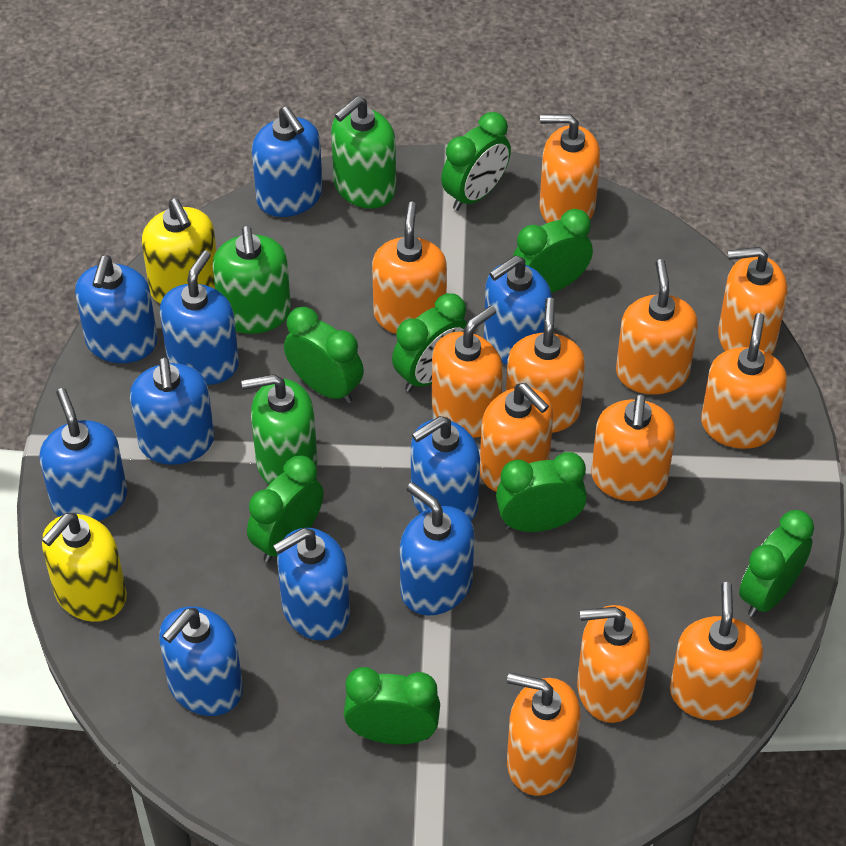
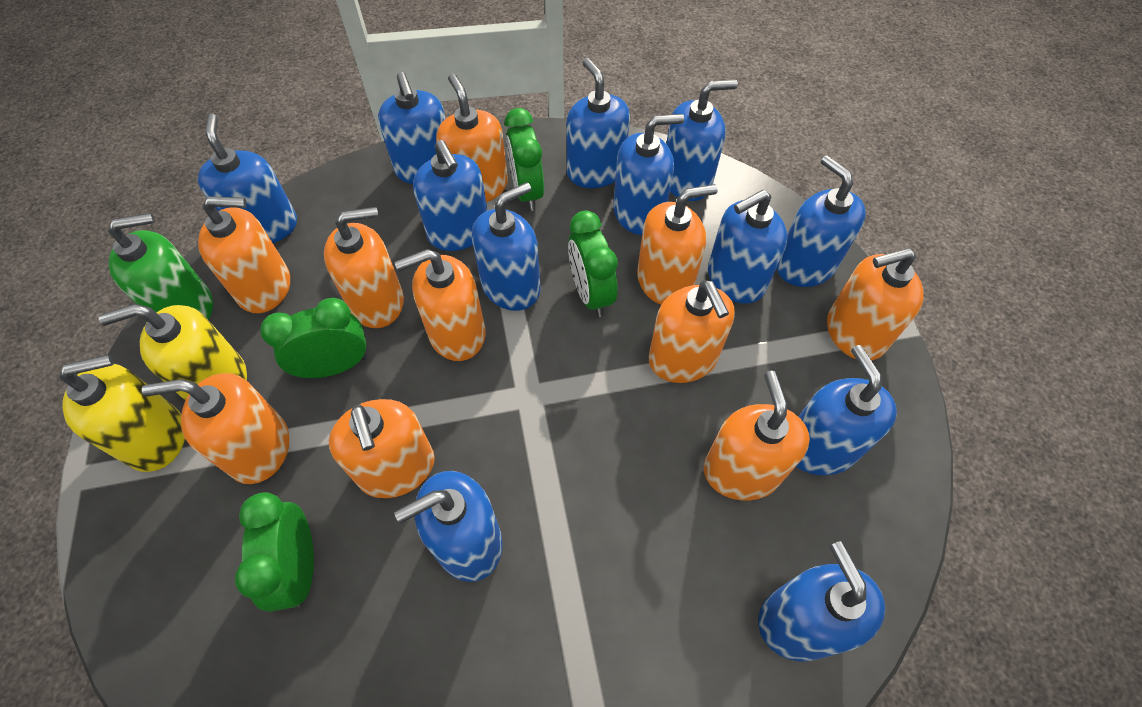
blue soap dispenser: 10 -> 12
green clock: 8 -> 4
green soap dispenser: 3 -> 1
orange soap dispenser: 12 -> 10

